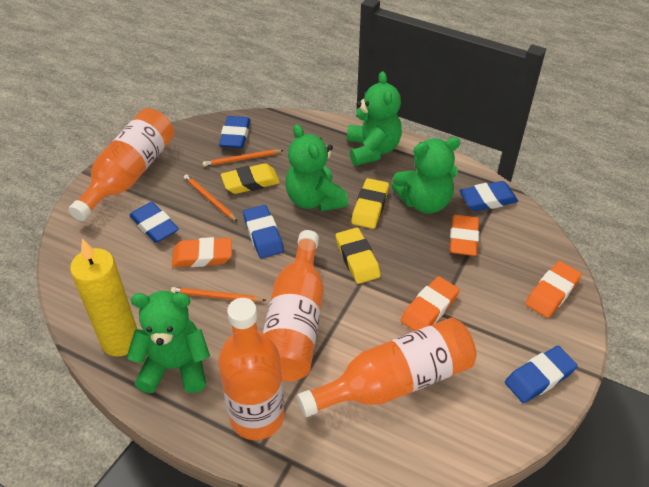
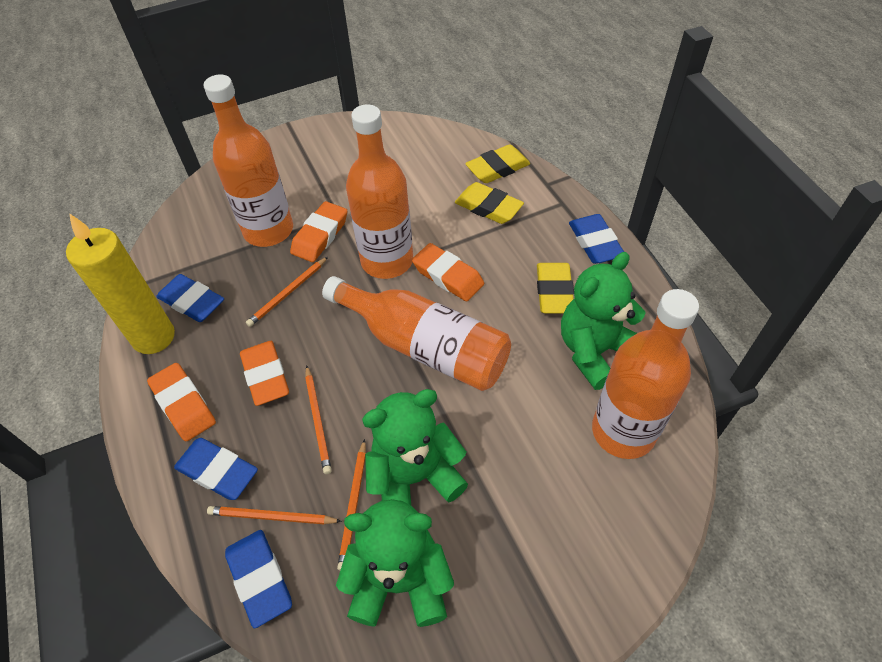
blue eraser: 5 -> 4
green teddy bear: 4 -> 3
orange pencil: 3 -> 4

